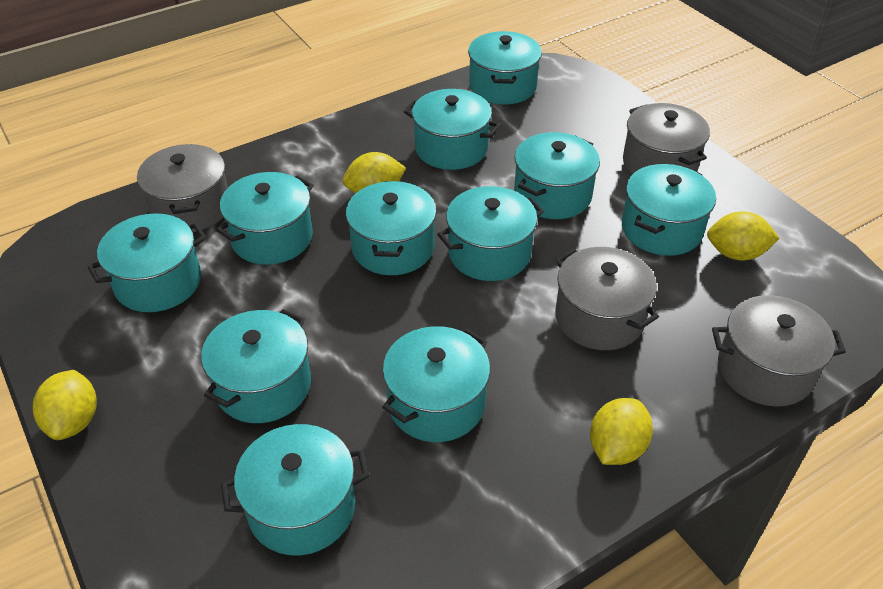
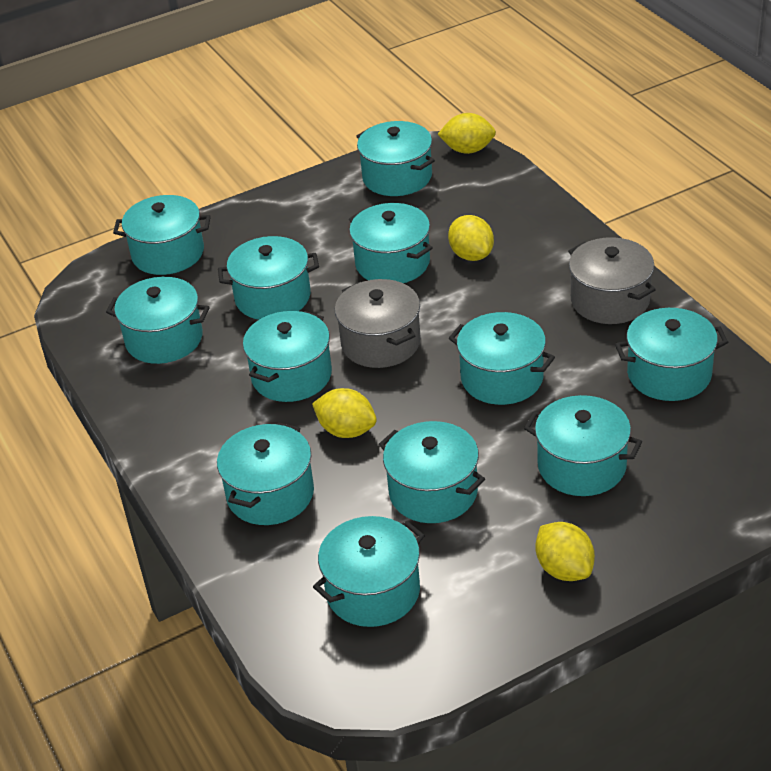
grey pot: 4 -> 2
turquoise pot: 11 -> 12

